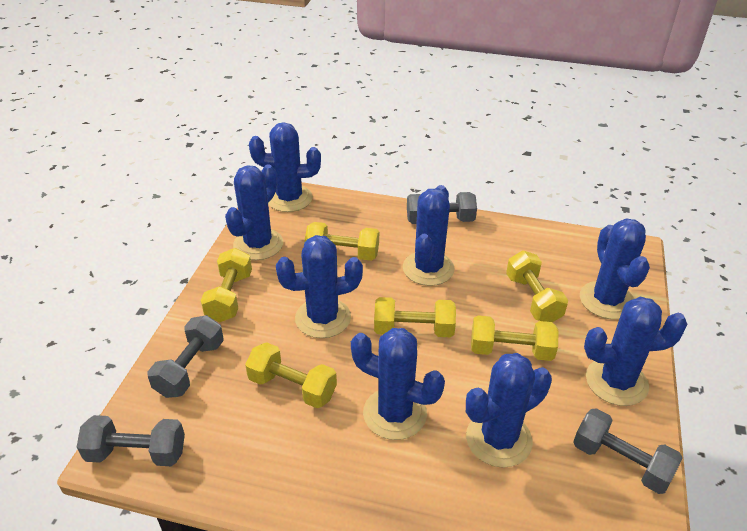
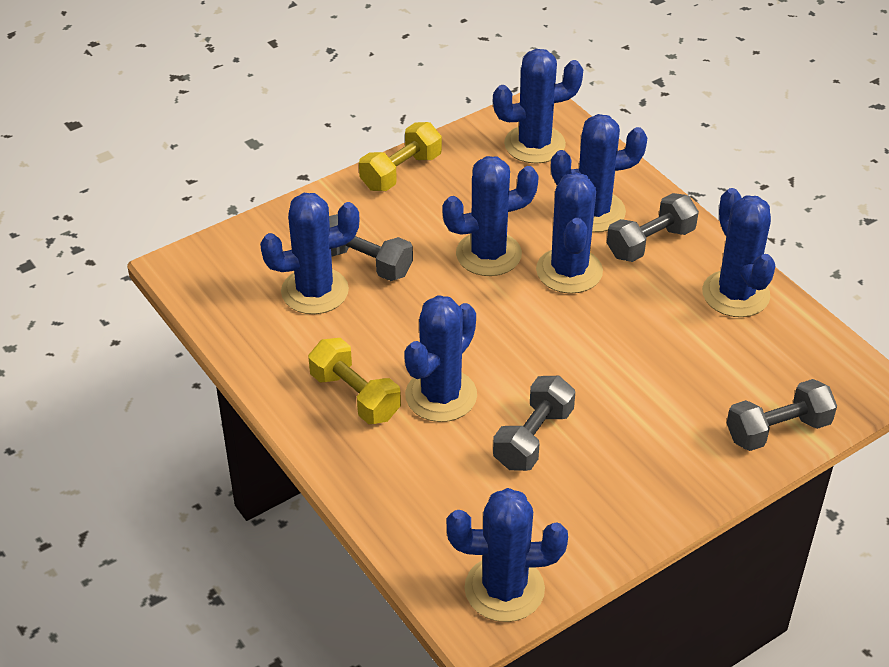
yellow dumbbell: 6 -> 2

